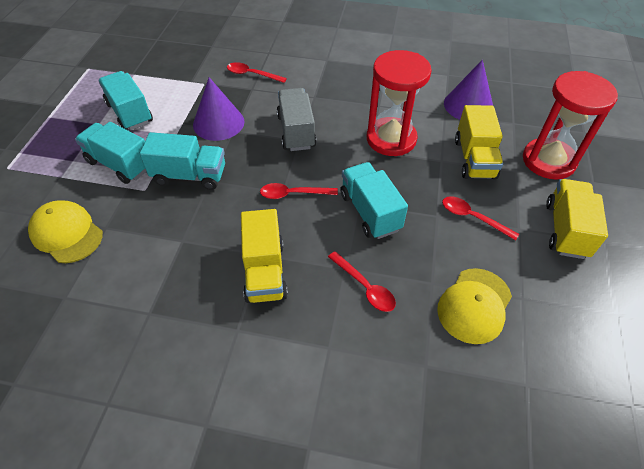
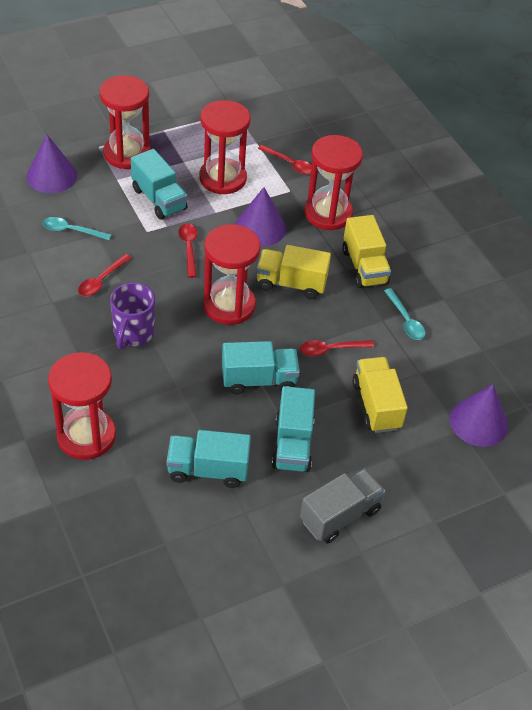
purple cone: 2 -> 3
purple mug: 0 -> 1
red hourglass: 2 -> 5
turquoise spoon: 0 -> 2
yellow cap: 2 -> 0

